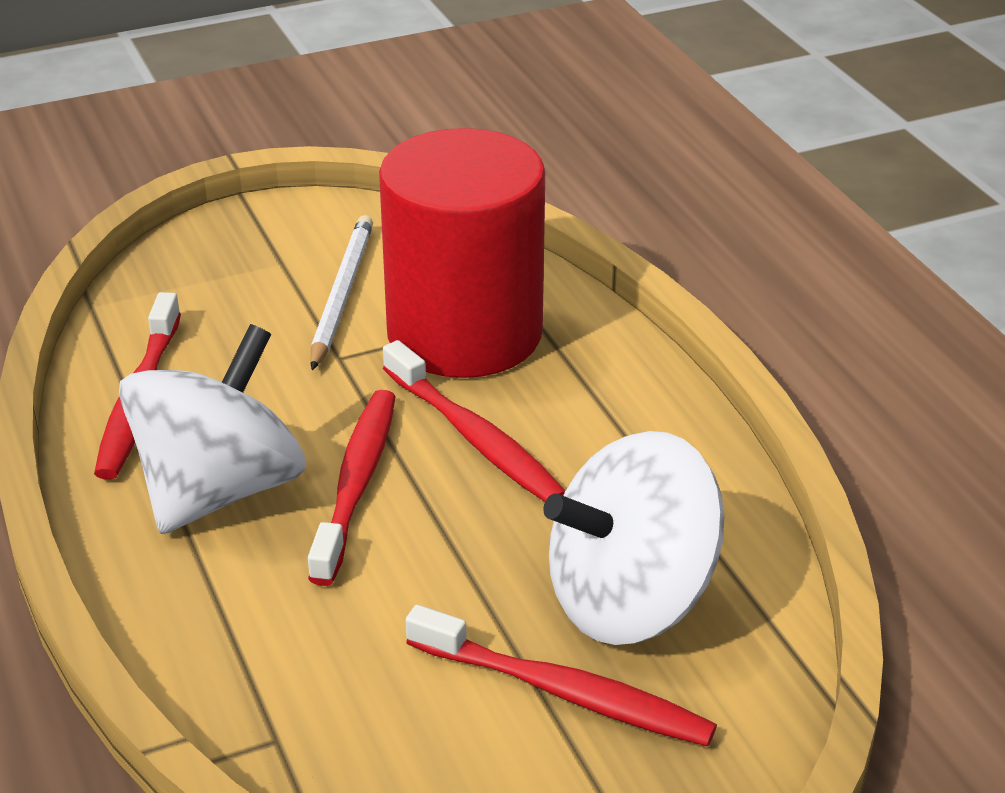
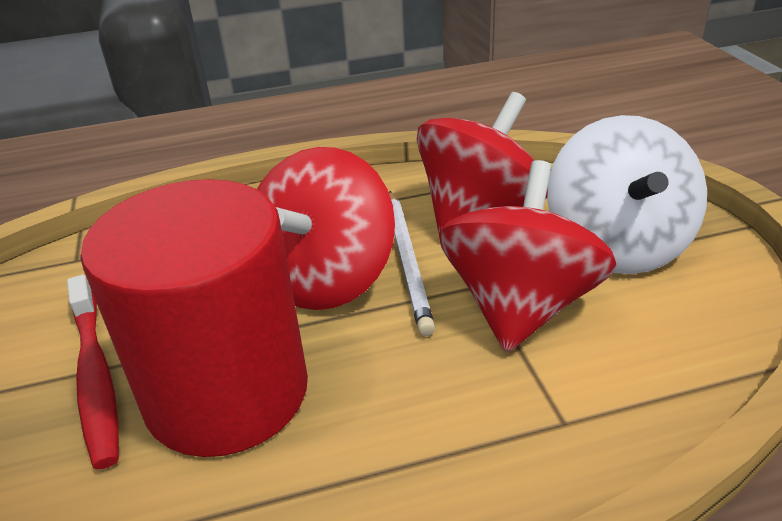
red spinning top: 0 -> 3
red toothbrush: 4 -> 1
white spinning top: 2 -> 1

